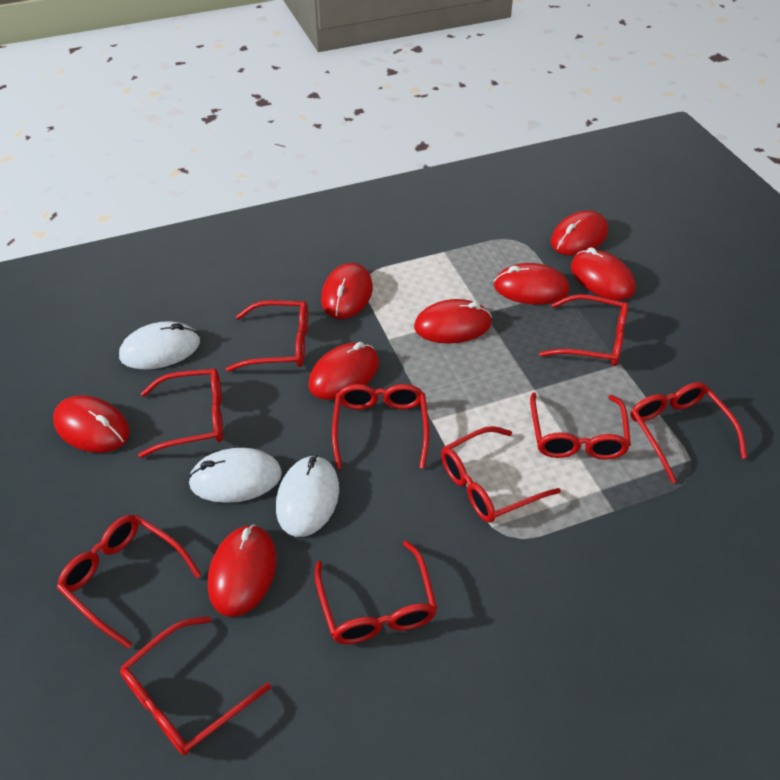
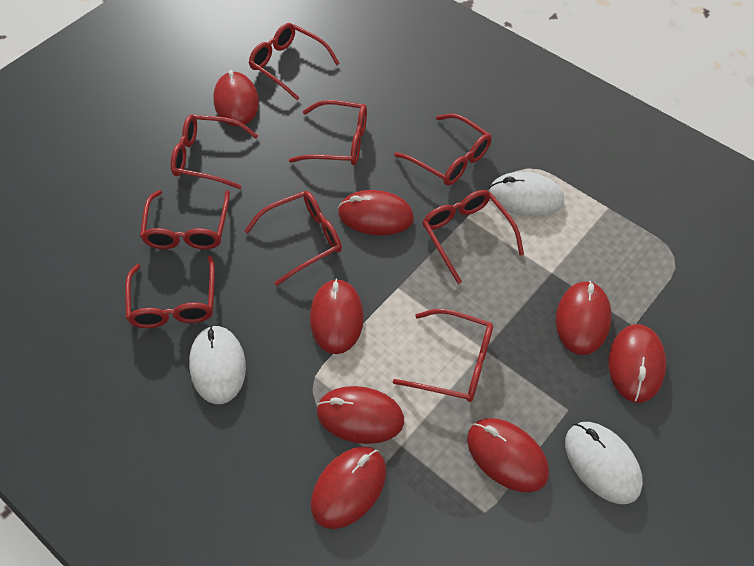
red glasses: 10 -> 9

